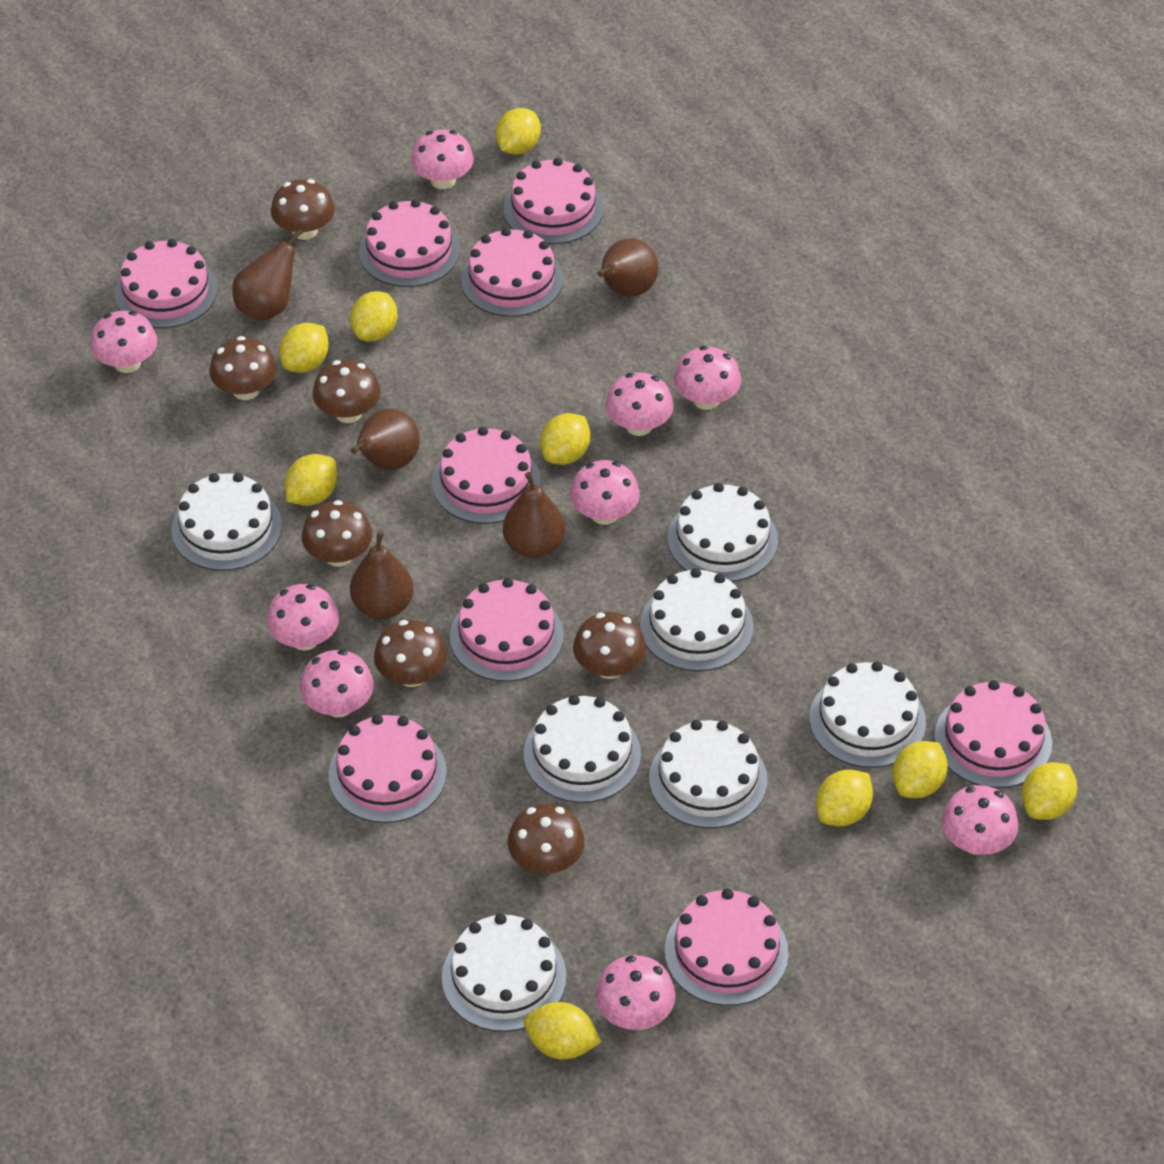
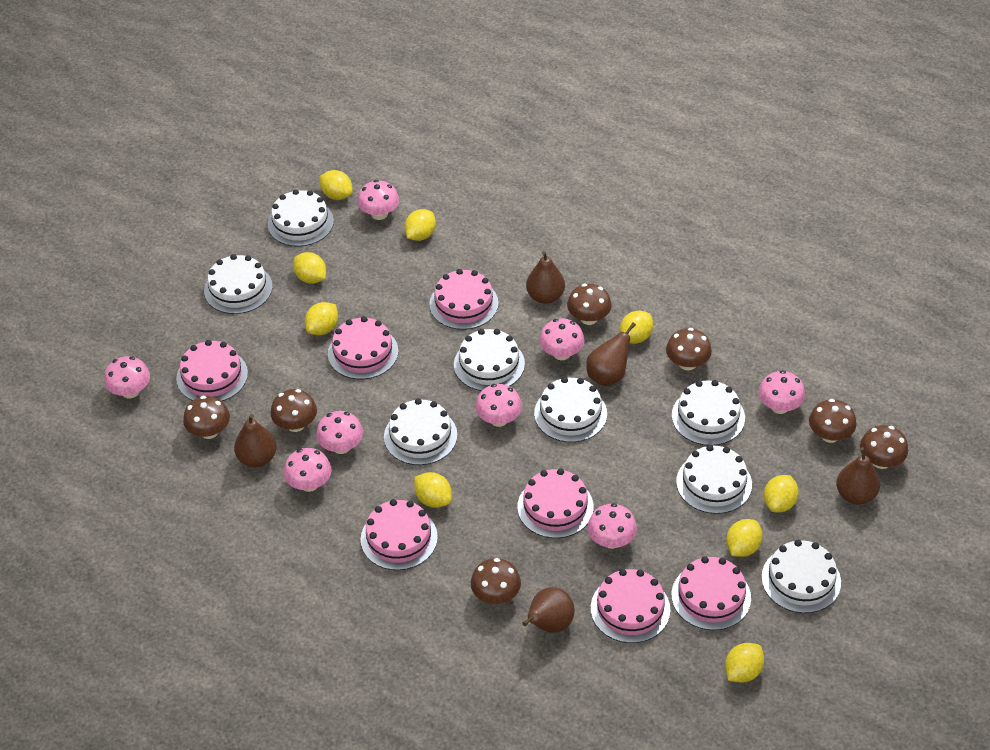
pink cake: 9 -> 7
pink mushroom: 9 -> 8
white cake: 7 -> 8

